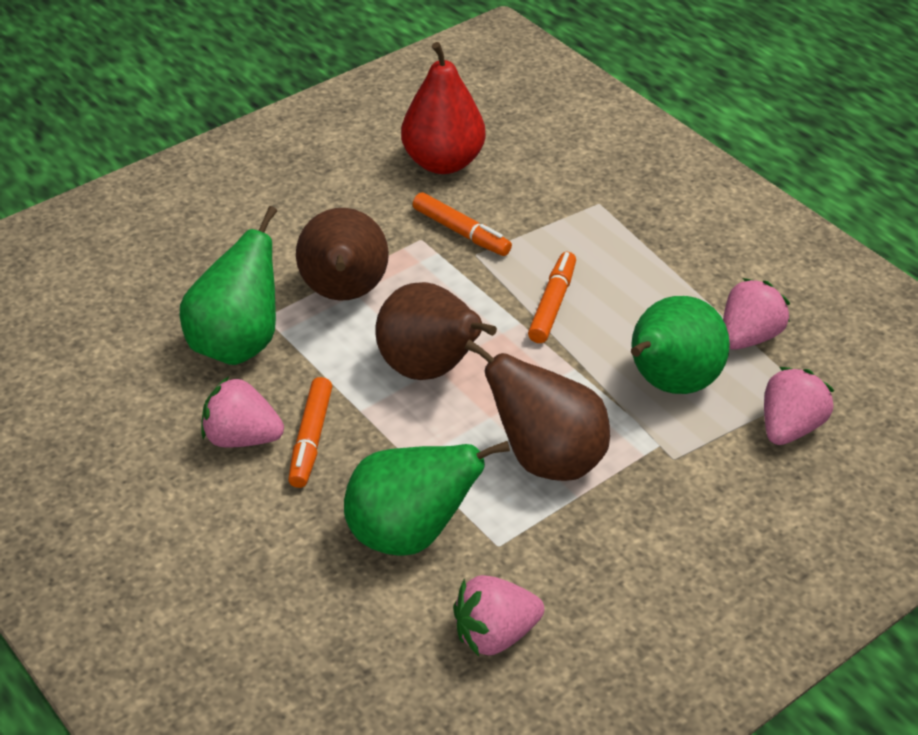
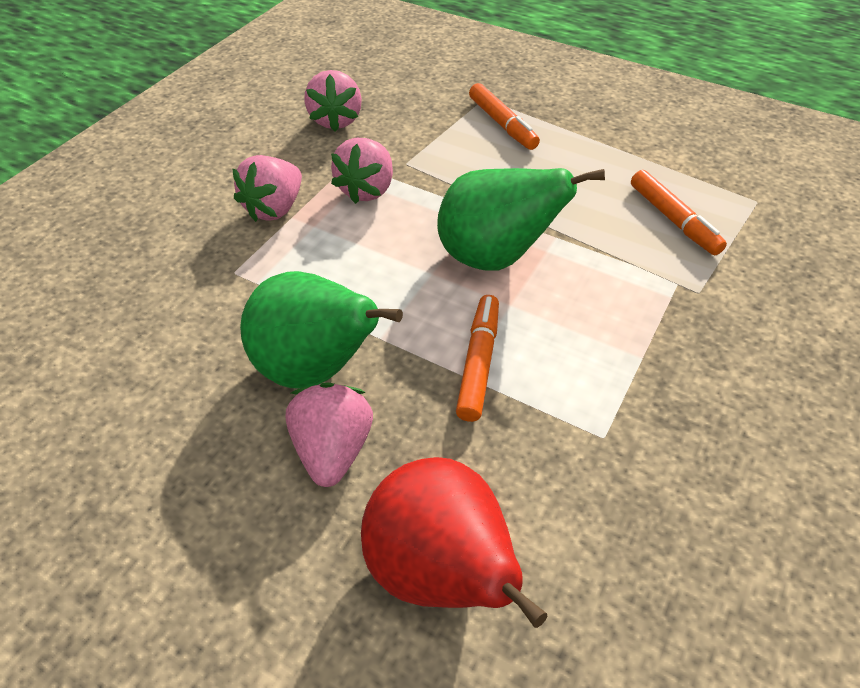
brown pear: 3 -> 0
green pear: 3 -> 2

